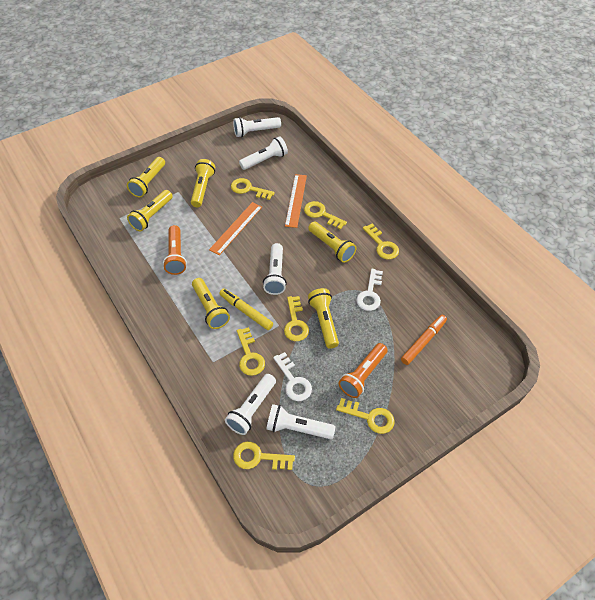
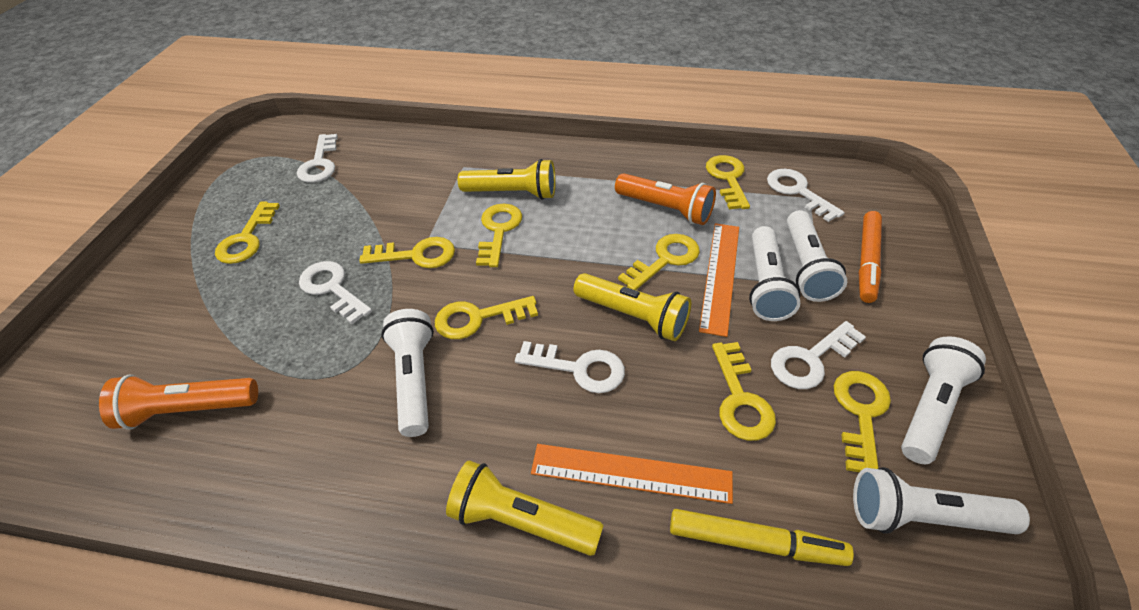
white key: 2 -> 5
yellow flashlight: 6 -> 3
yellow key: 7 -> 8

